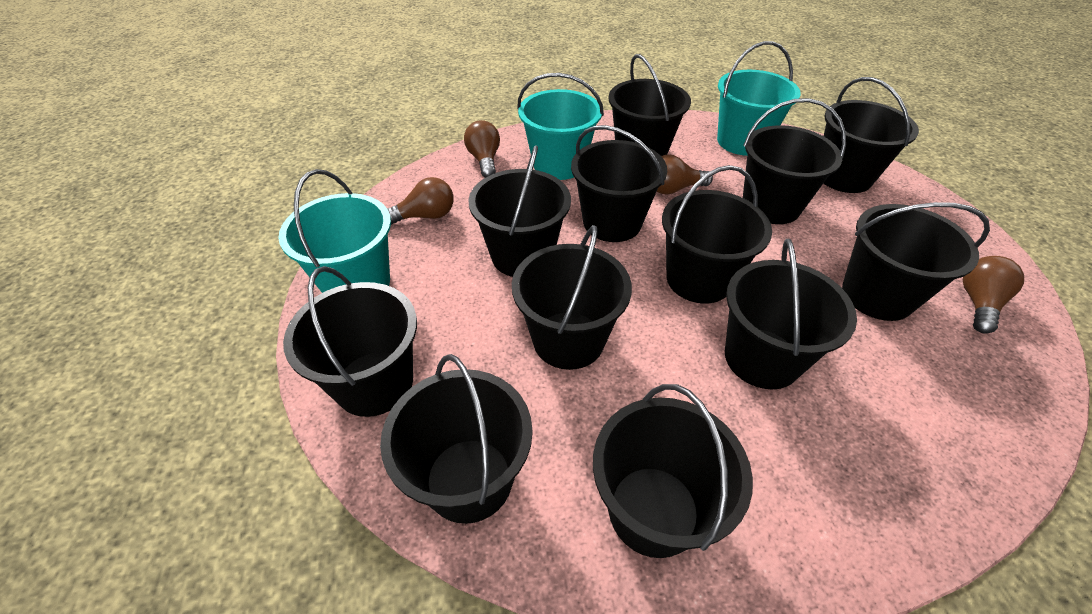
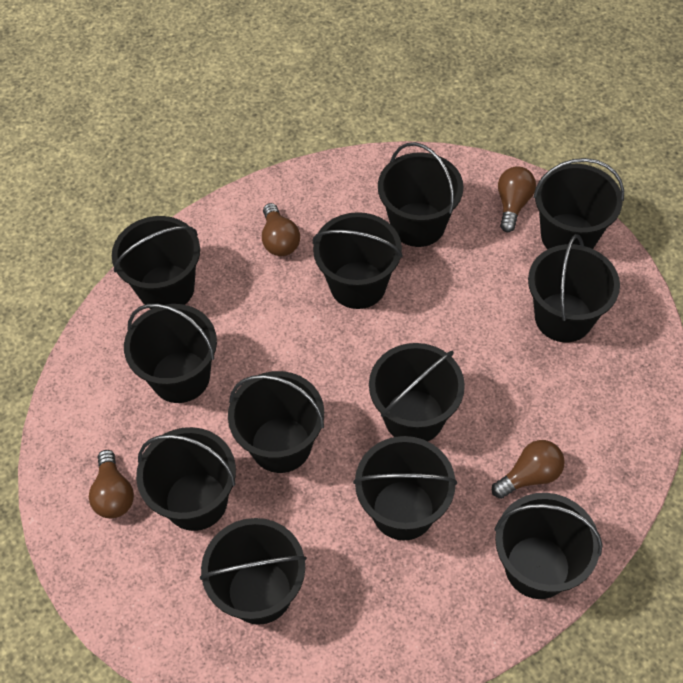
turquoise bucket: 3 -> 0

